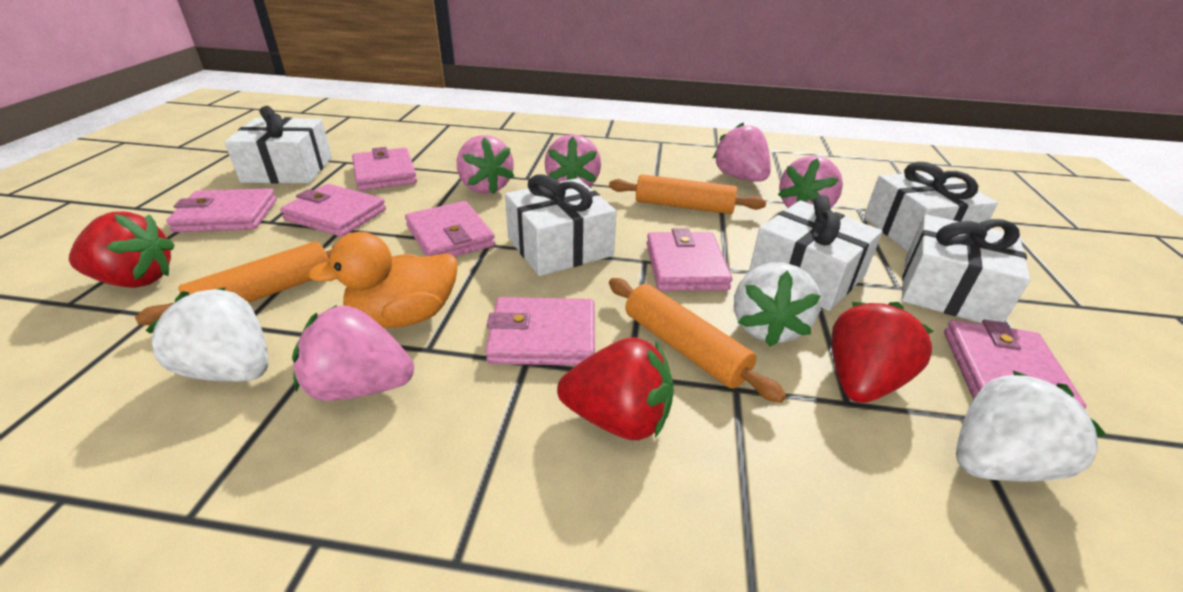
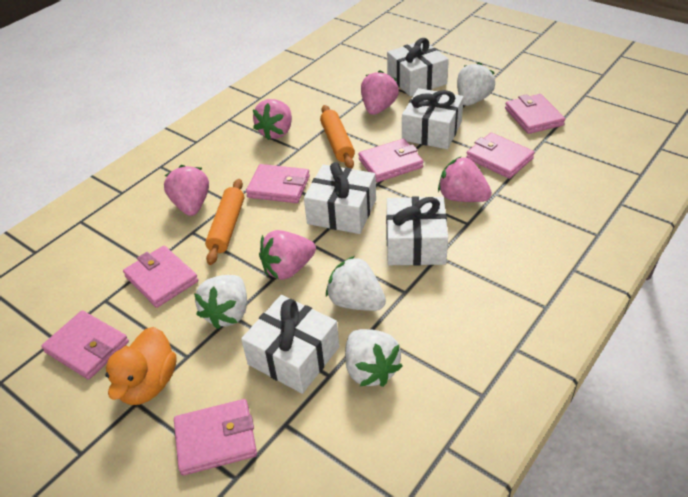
orange rolling pin: 3 -> 2
red strawberry: 3 -> 0
white strawberry: 3 -> 4

